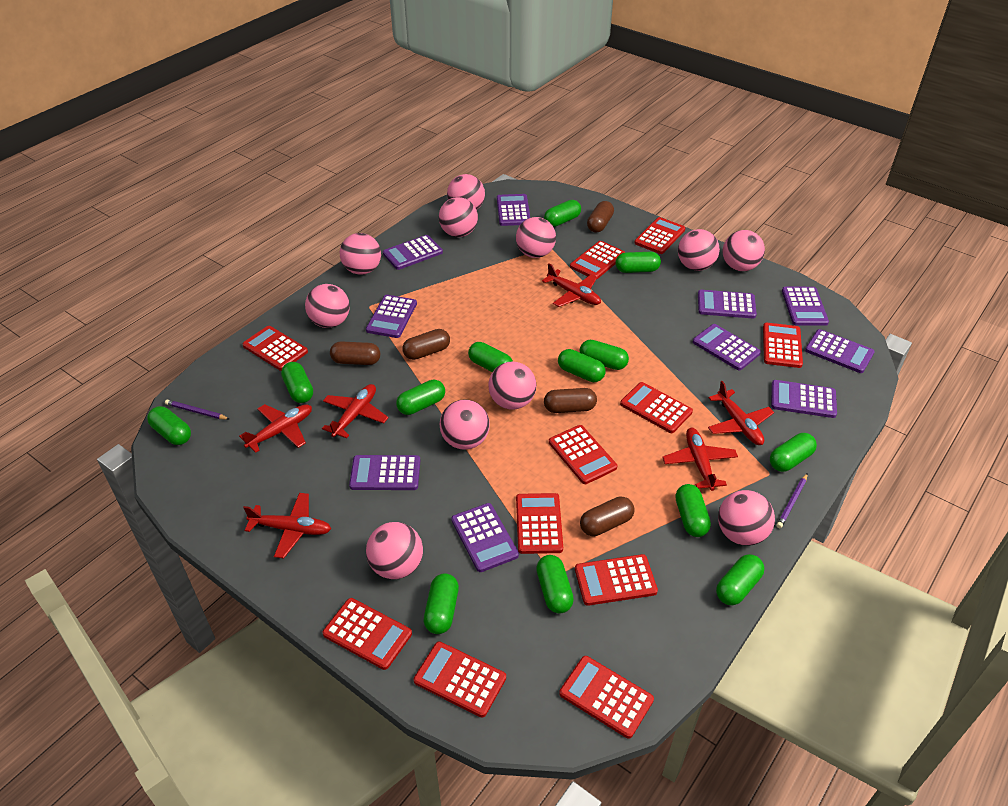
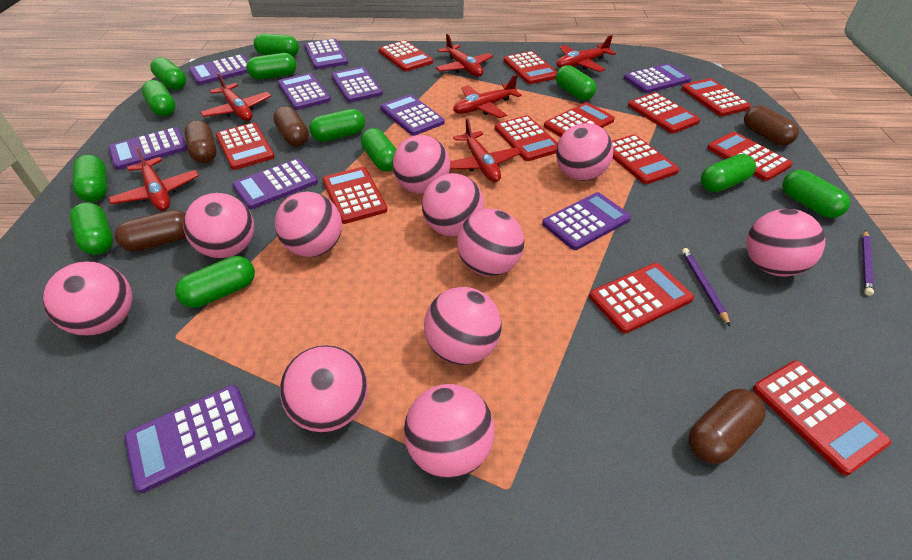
green capsule: 13 -> 12
red calculator: 11 -> 12

